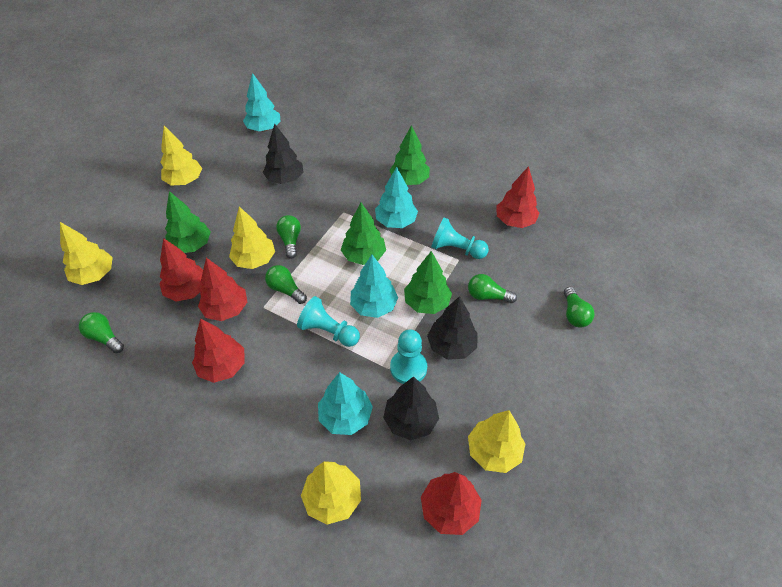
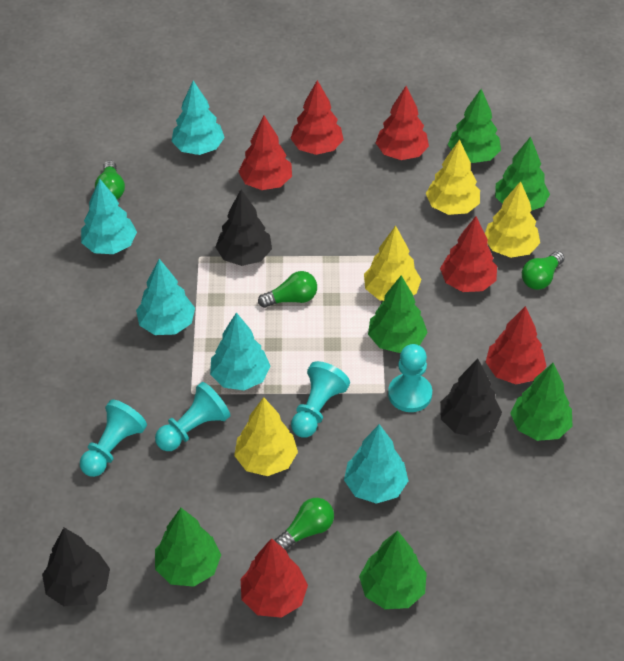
green light bulb: 5 -> 4
green tree: 4 -> 6
red tree: 5 -> 6
turquoise pawn: 3 -> 4
turquoise tree: 4 -> 5
yellow tree: 5 -> 4

